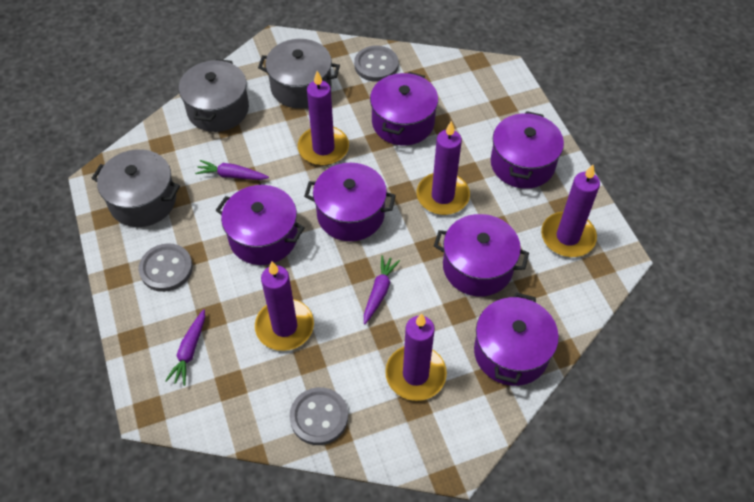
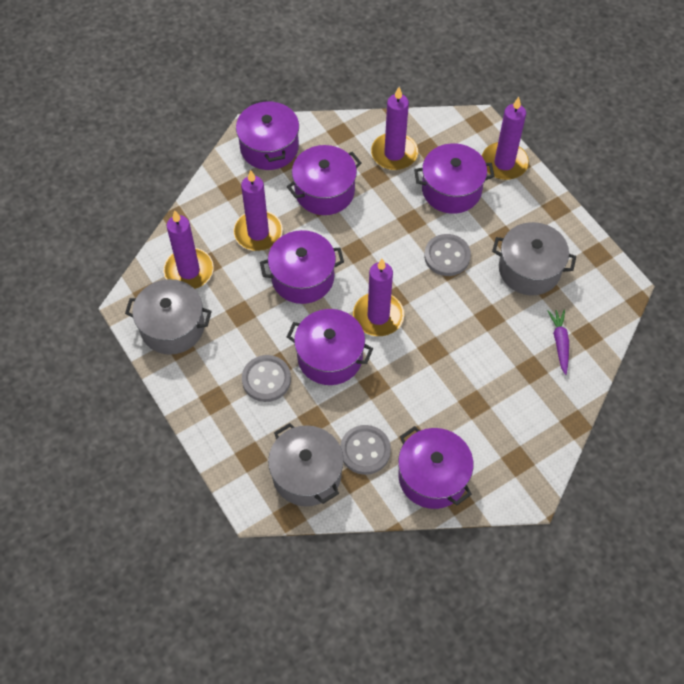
purple carrot: 3 -> 1

